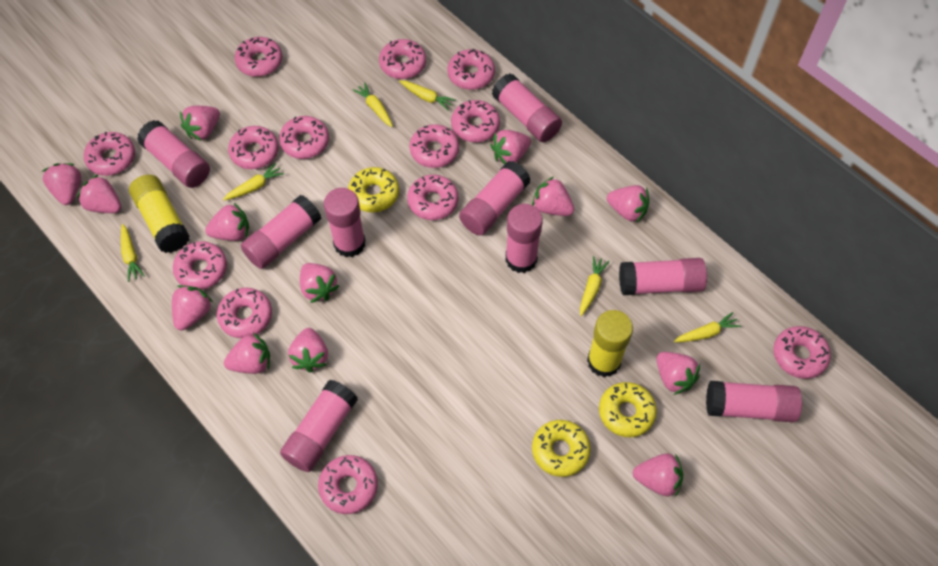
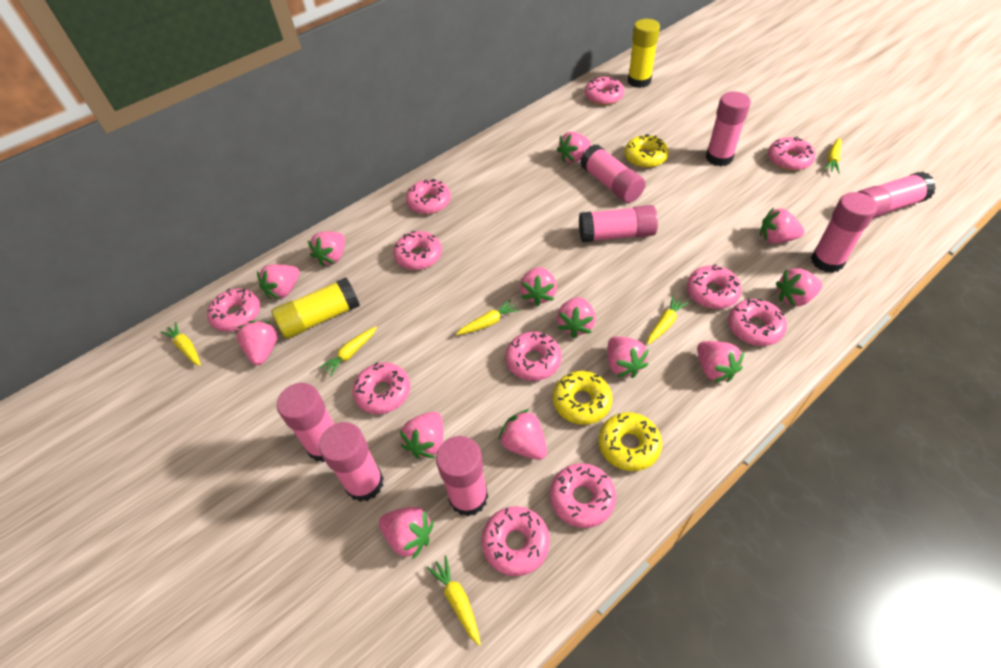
pink donut: 13 -> 11
pink glue stick: 9 -> 8

